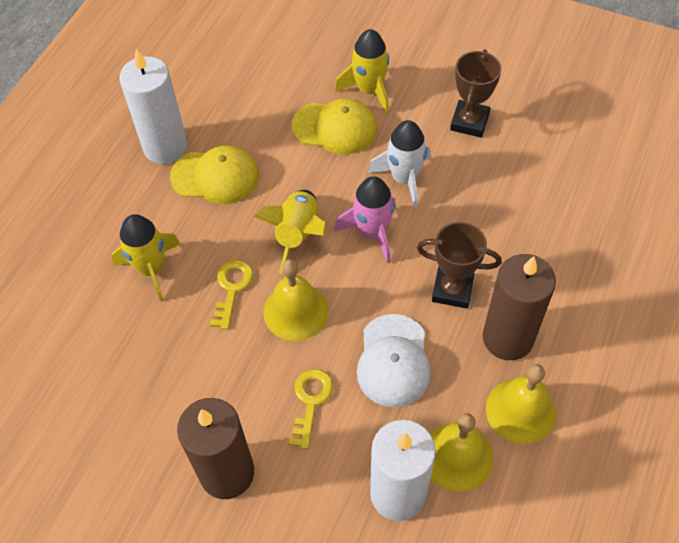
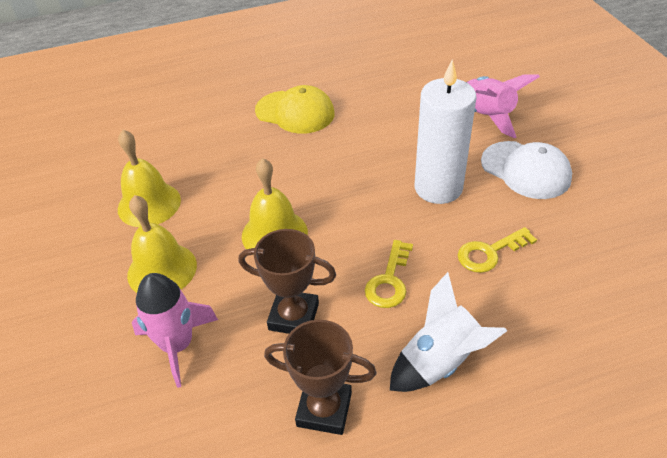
brown candle: 2 -> 0
pink rocket: 1 -> 2
white candle: 2 -> 1
yellow cap: 2 -> 1
yellow rocket: 3 -> 0

